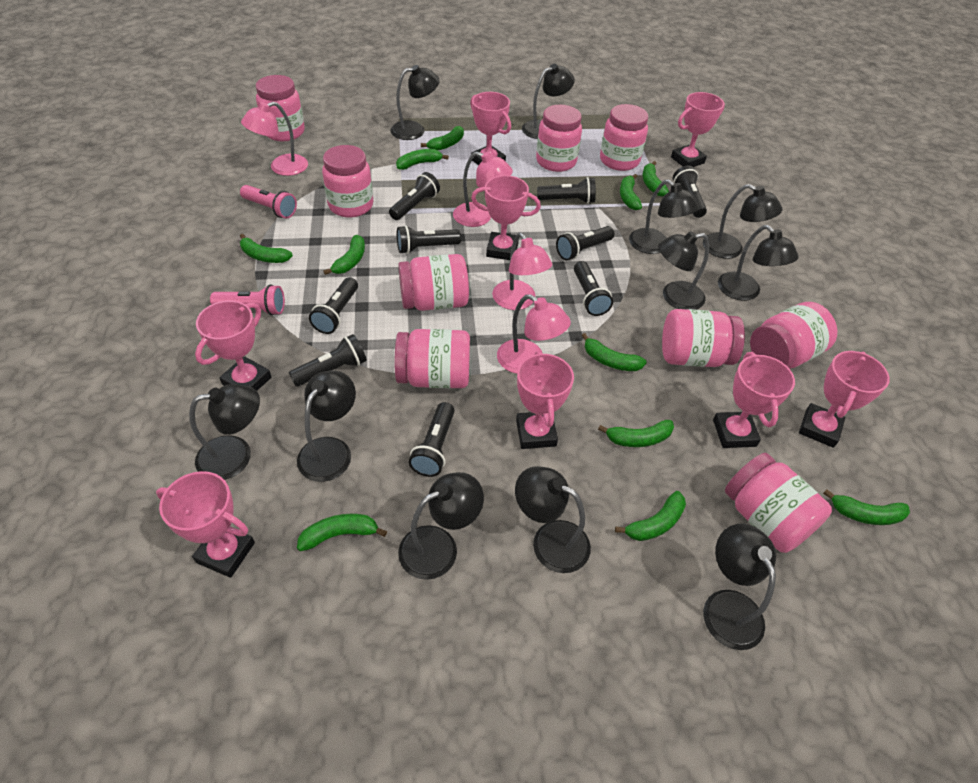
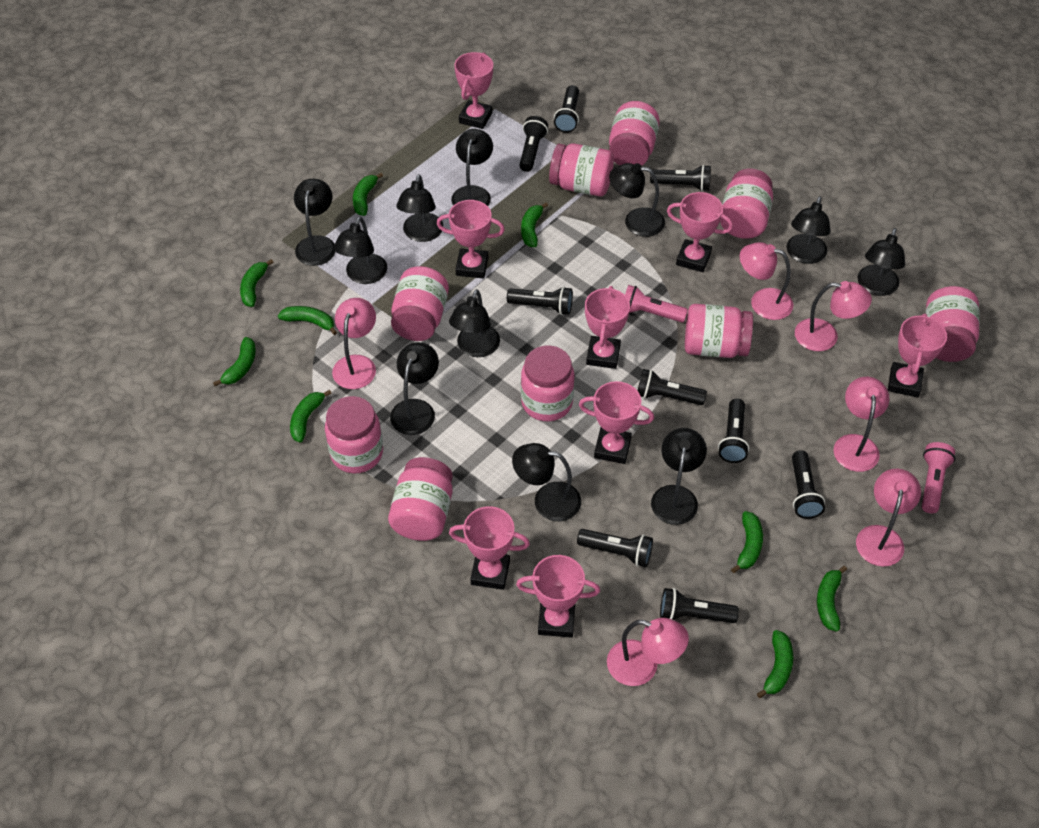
green banana: 11 -> 9
pink lamp: 4 -> 6

